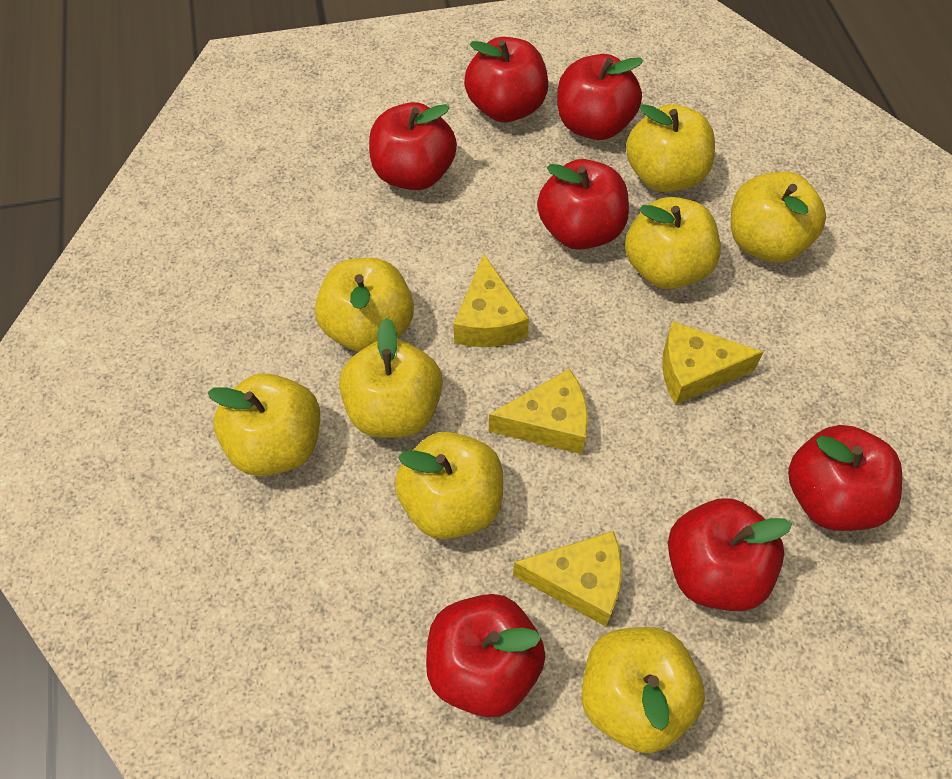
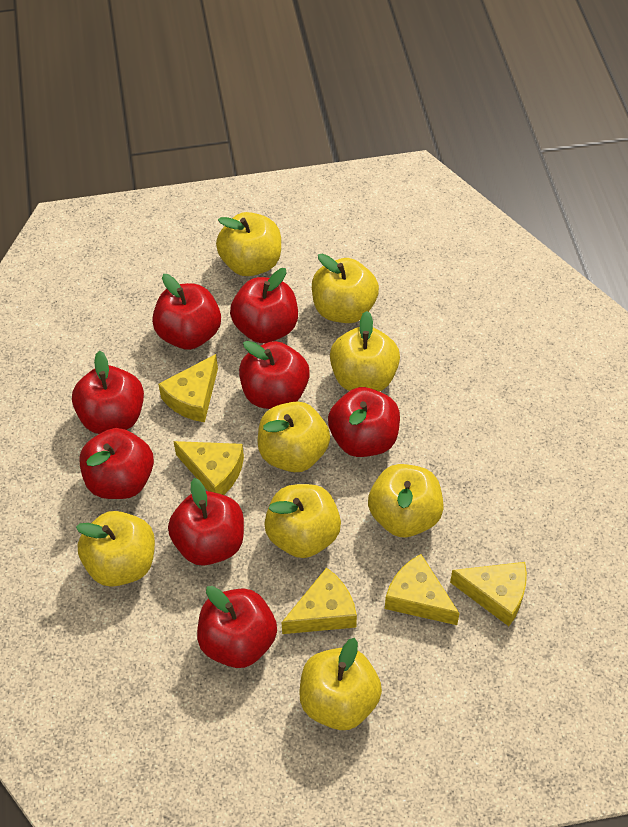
red apple: 7 -> 8
yellow cheese: 4 -> 5

